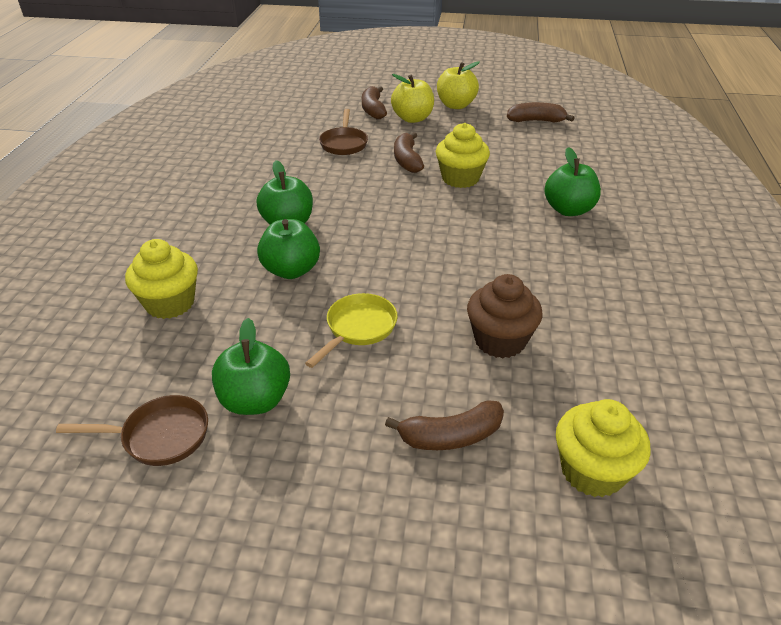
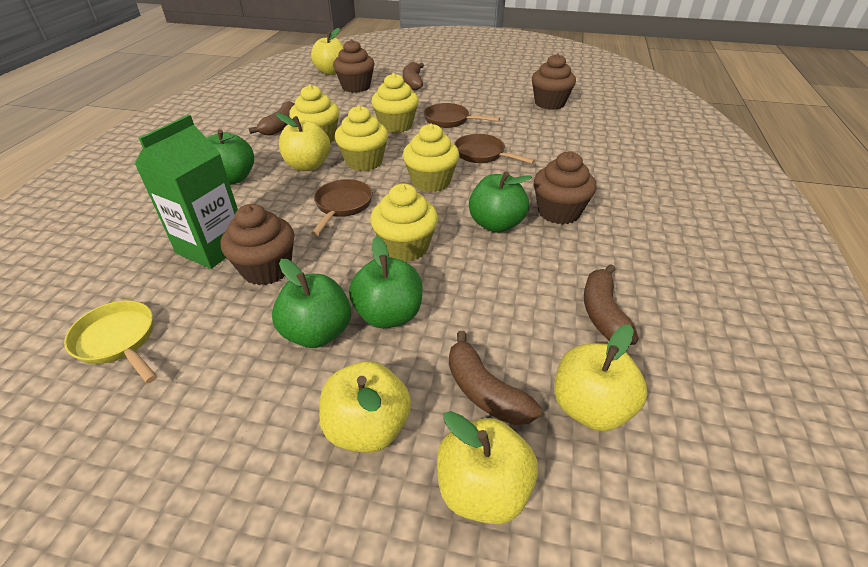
brown cupcake: 1 -> 4
brown pan: 2 -> 3
green carton: 0 -> 1
yellow apple: 2 -> 5
yellow cupcake: 3 -> 5

